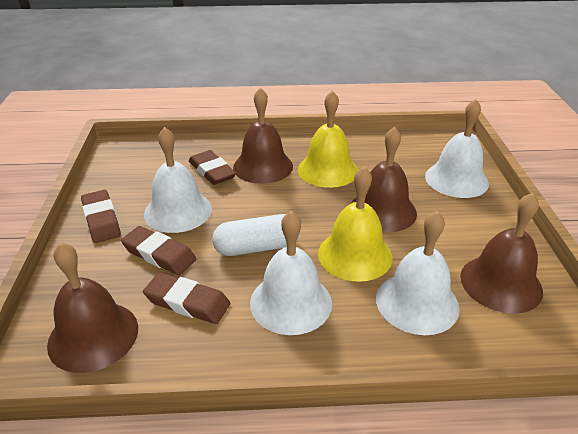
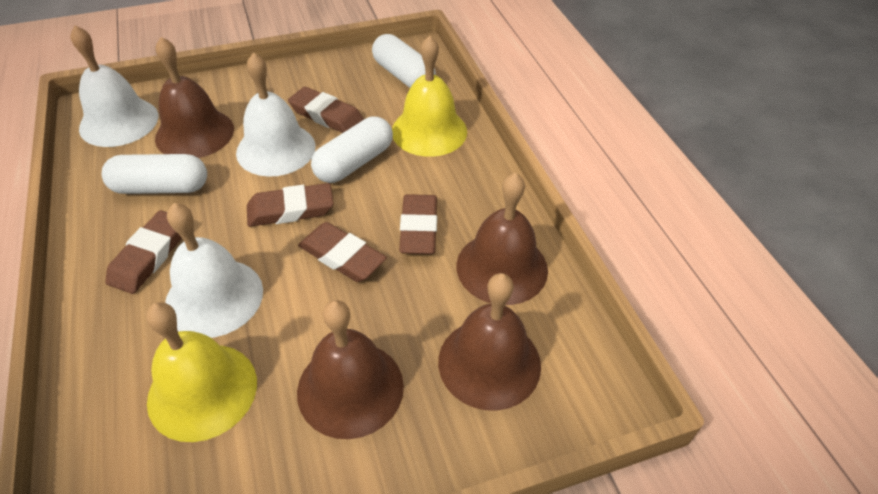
brown eraser: 4 -> 5
white bell: 4 -> 3
white capsule: 1 -> 3

